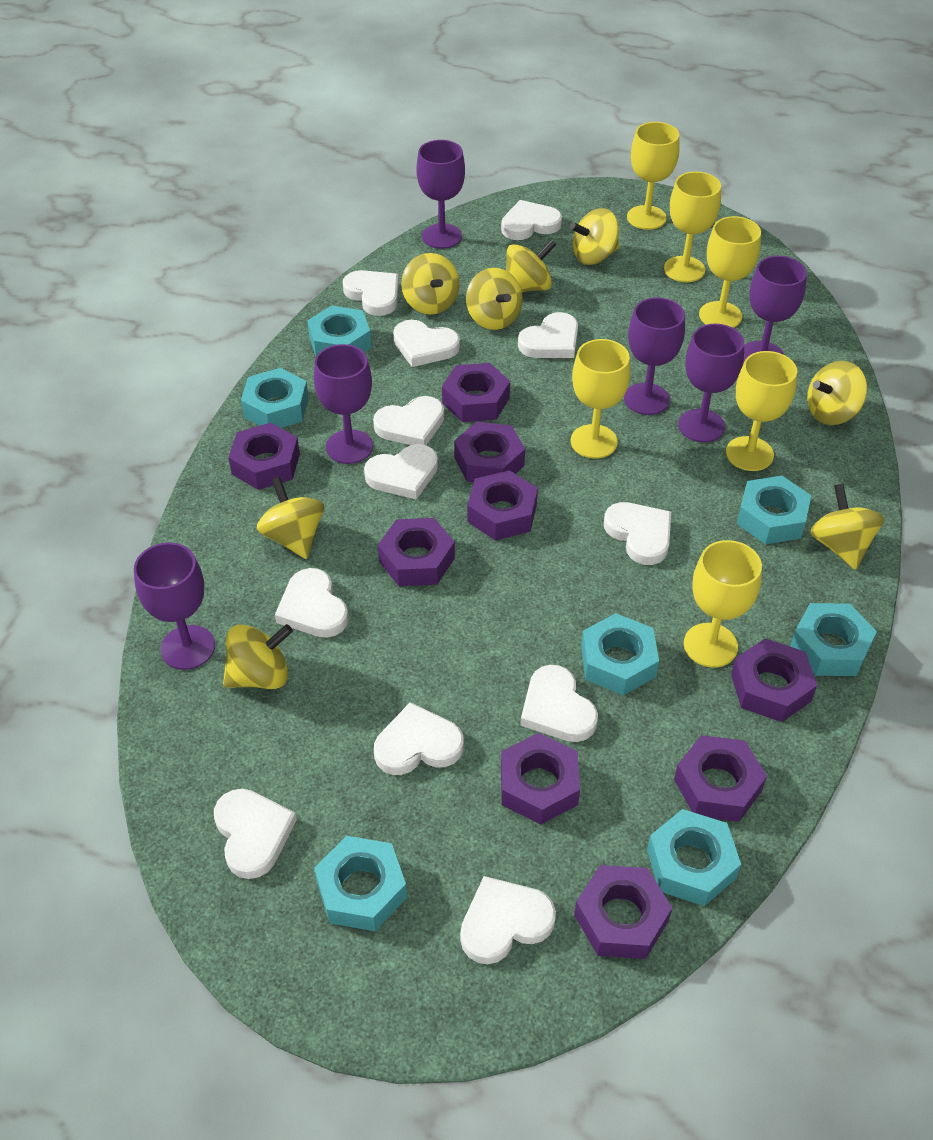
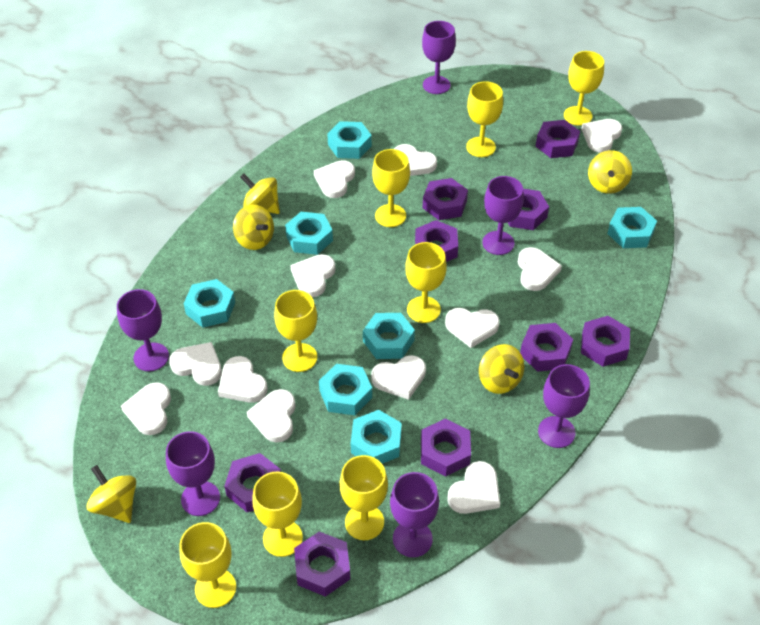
yellow goblet: 6 -> 8
yellow spinning top: 8 -> 5

